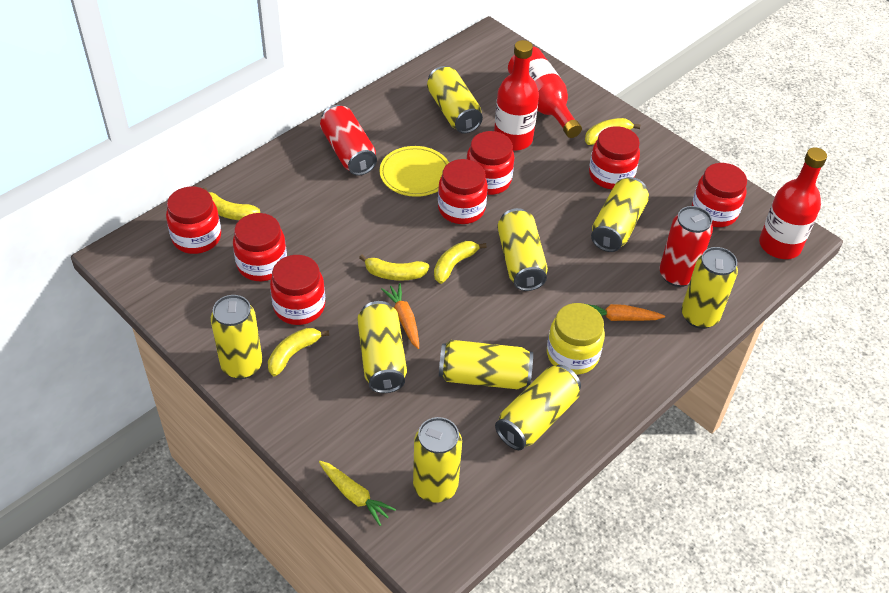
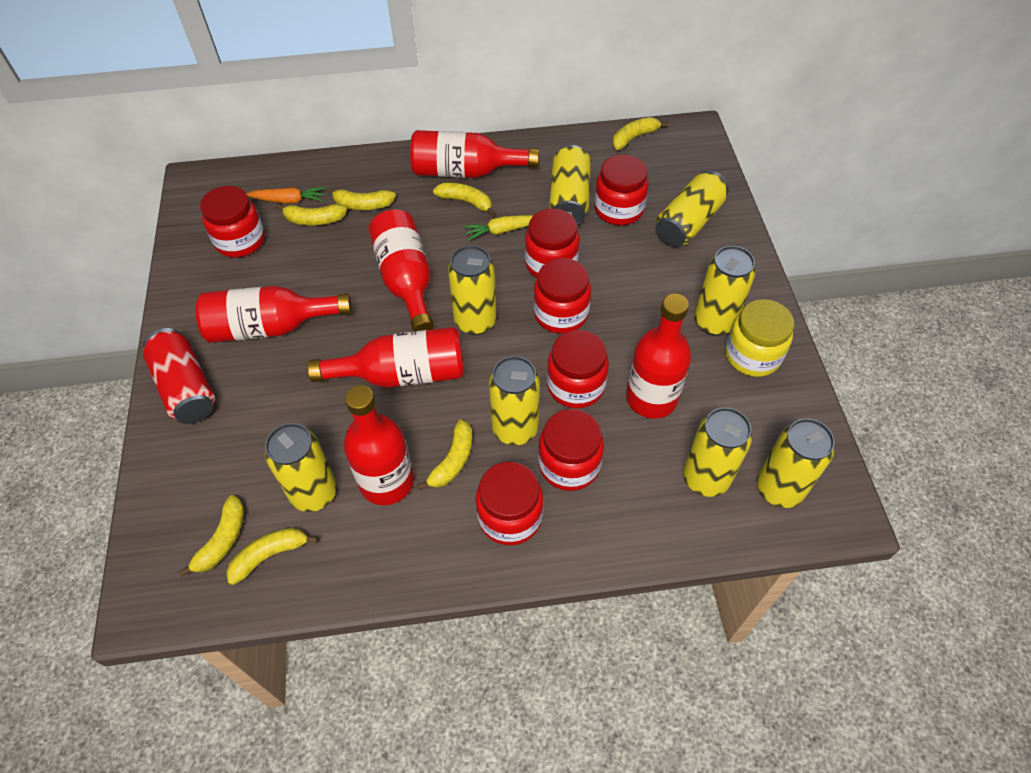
orange carrot: 2 -> 1
red bottle: 3 -> 6
red can: 2 -> 1
yellow banana: 5 -> 7
yellow can: 9 -> 8
yellow plate: 1 -> 0

